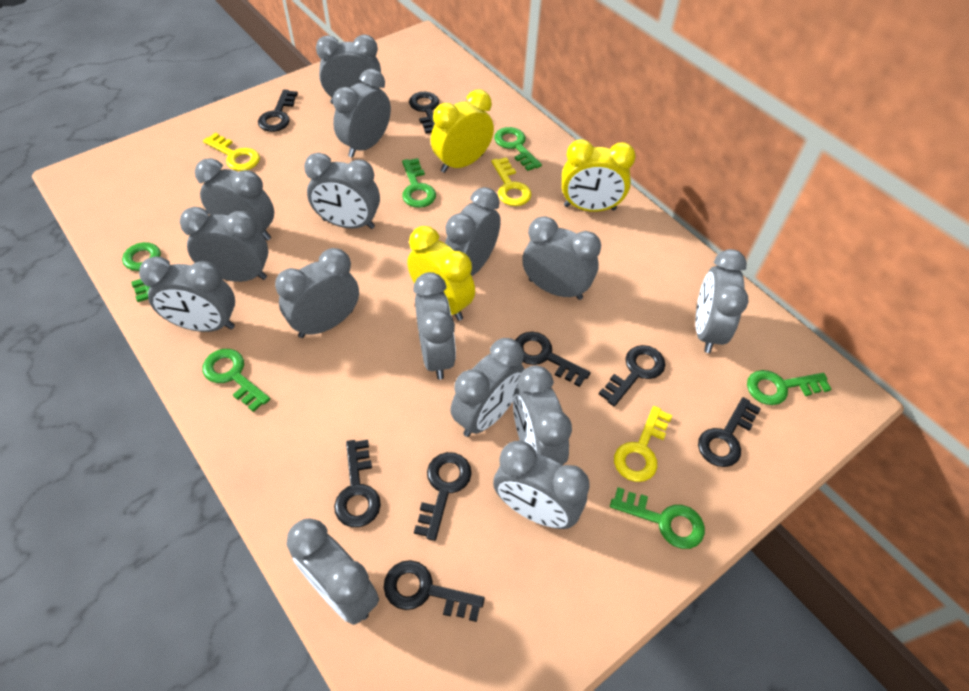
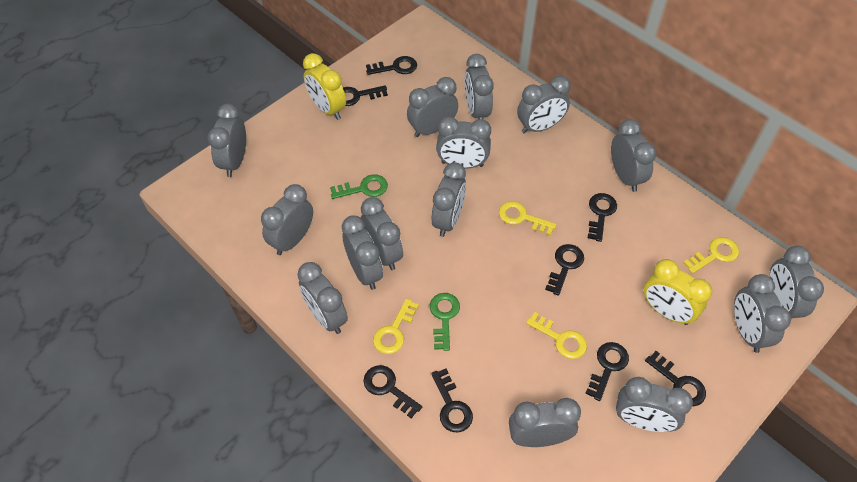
green key: 6 -> 2
yellow clock: 3 -> 2
yellow key: 3 -> 4

